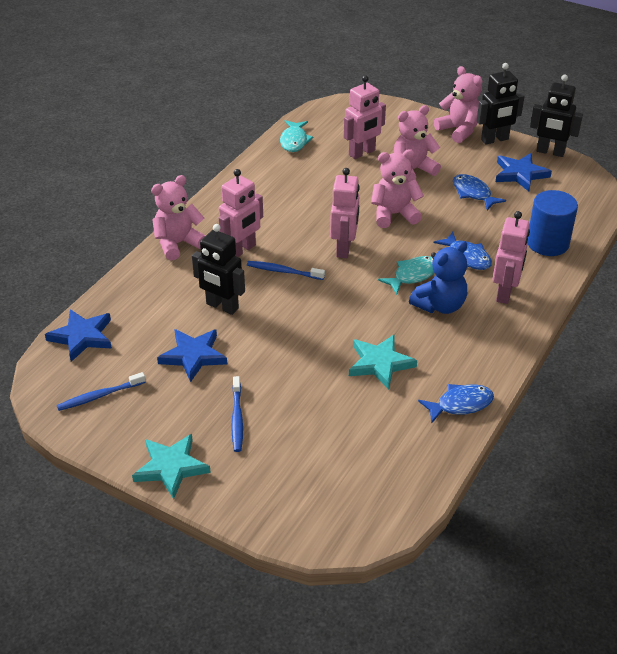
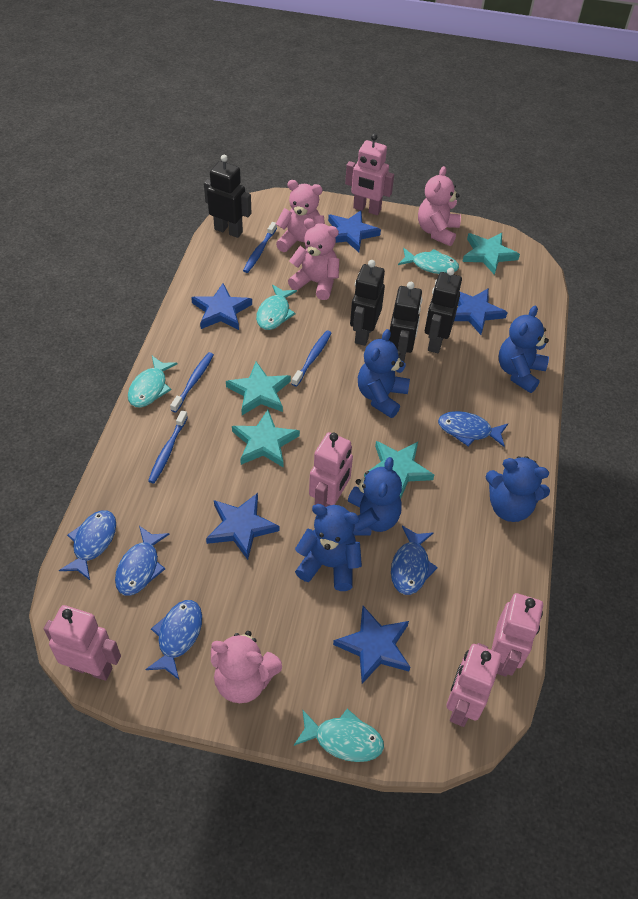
black robot: 3 -> 4
blue cylinder: 1 -> 0
blue fish: 3 -> 5
blue star: 3 -> 5
blue teddy bear: 1 -> 5
blue toothbrush: 3 -> 4
pink robot: 4 -> 5
turquoise fish: 2 -> 4
turquoise star: 2 -> 4

